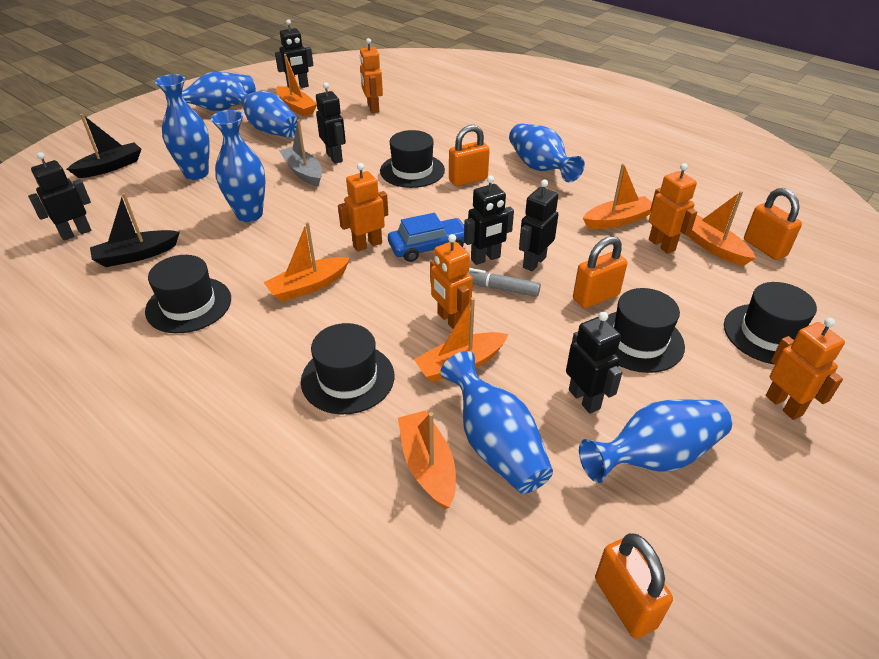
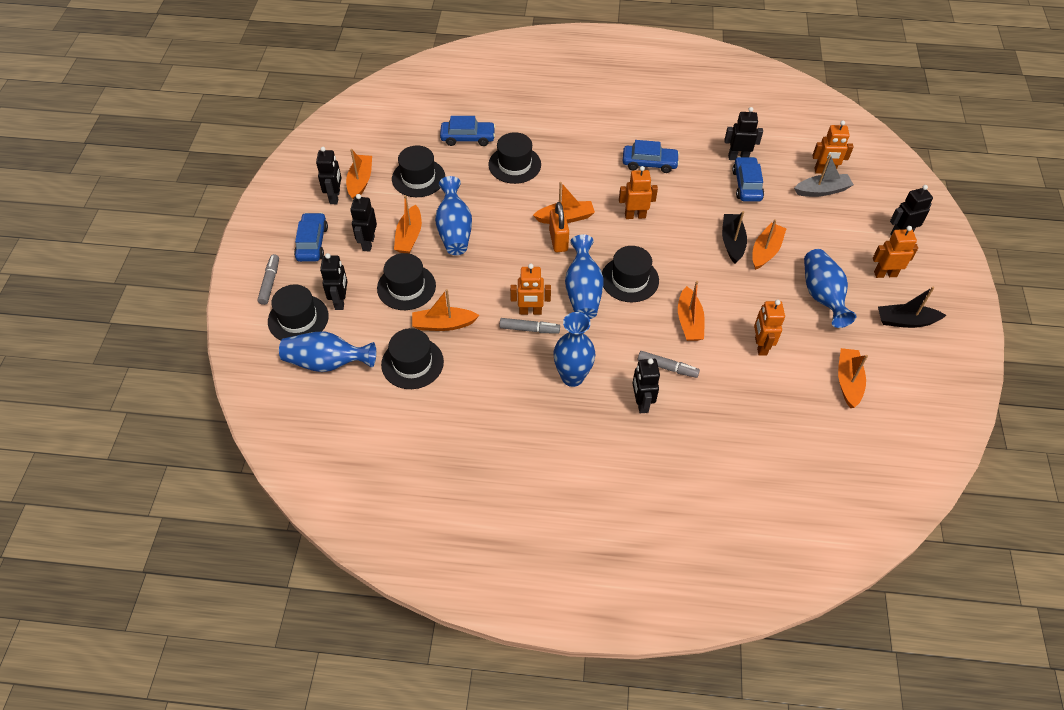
black hat: 5 -> 6
blue car: 1 -> 4
blue vase: 7 -> 5
grey marker: 1 -> 3
orange boat: 6 -> 7
orange padlock: 4 -> 1

